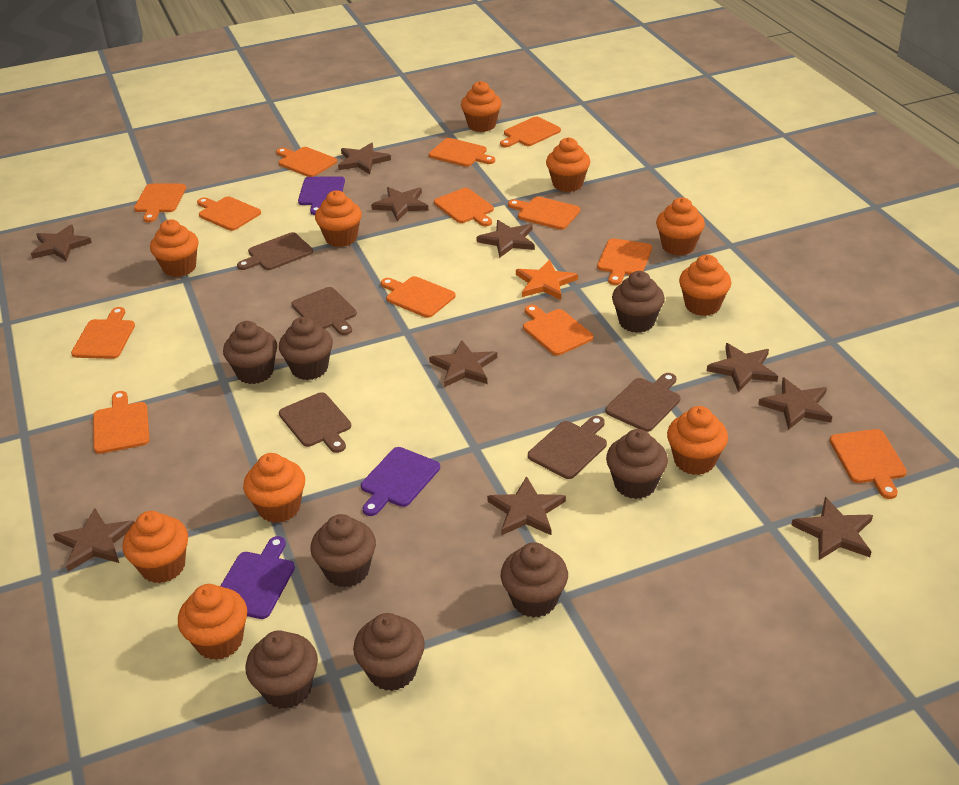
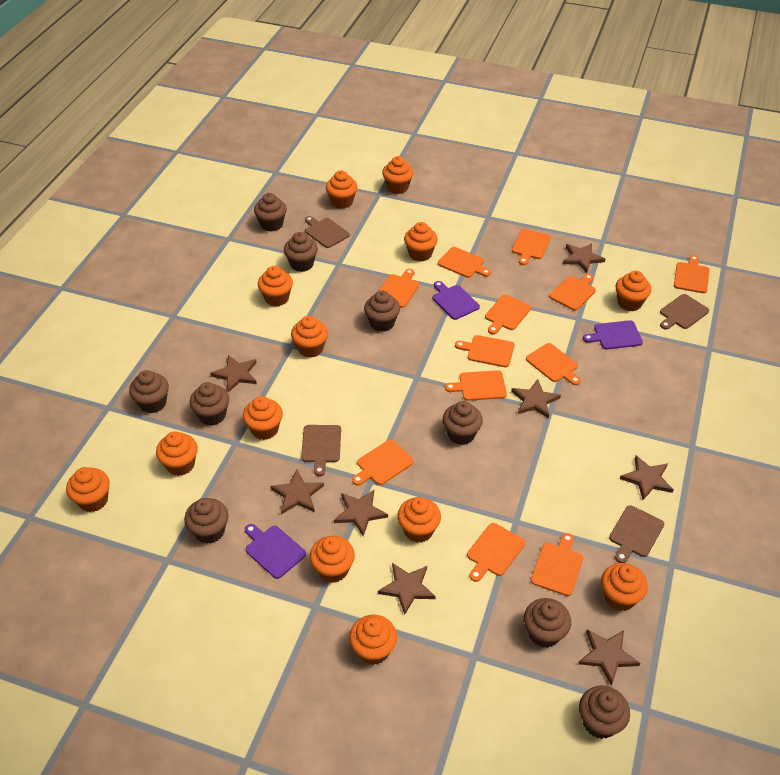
brown cupcake: 8 -> 9
brown cutting board: 5 -> 4
brown star: 10 -> 8
orange cupcake: 10 -> 13
orange cutting board: 13 -> 12
orange star: 1 -> 0

